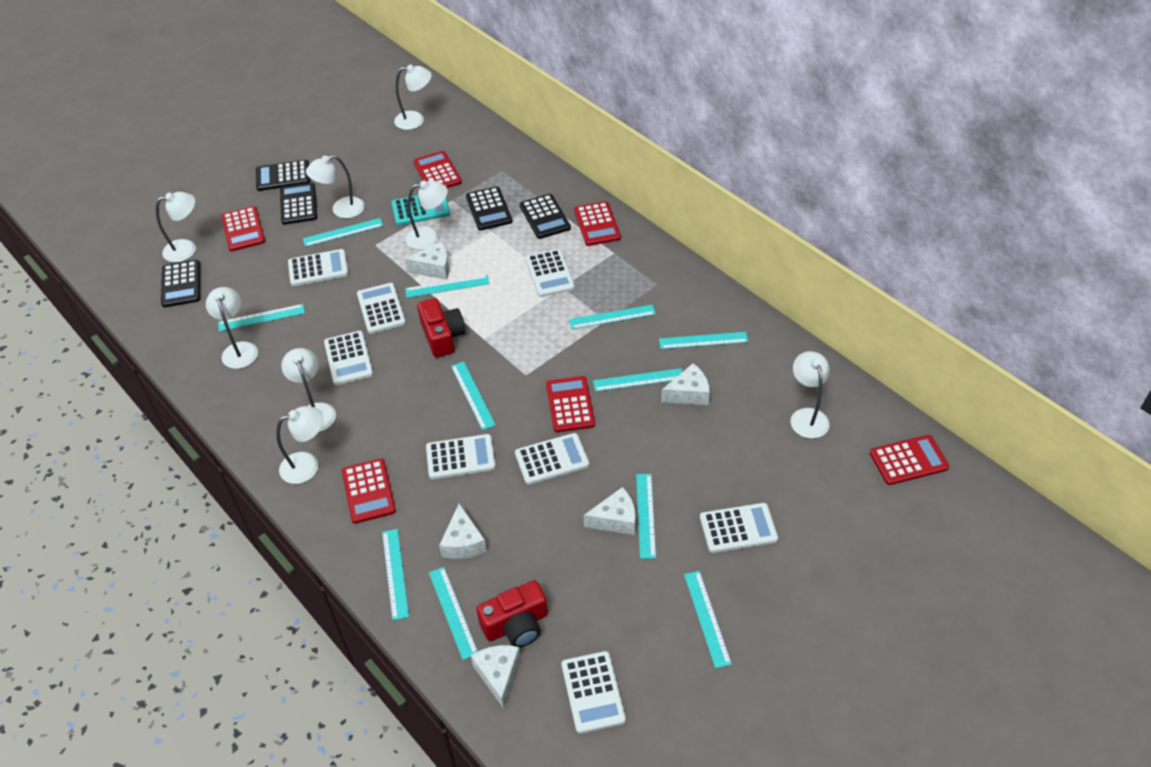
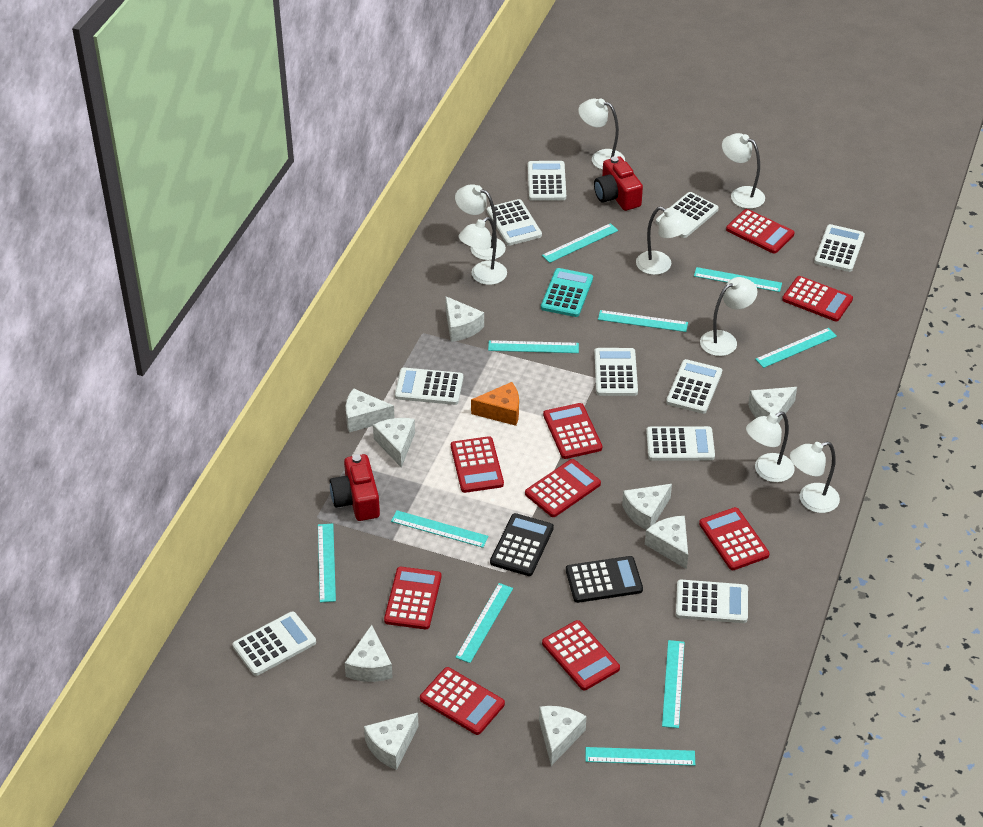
black calculator: 5 -> 2
orange cheese: 0 -> 1
red calculator: 6 -> 9
turquoise ruler: 11 -> 10
white calculator: 8 -> 10
white cheese: 5 -> 9

